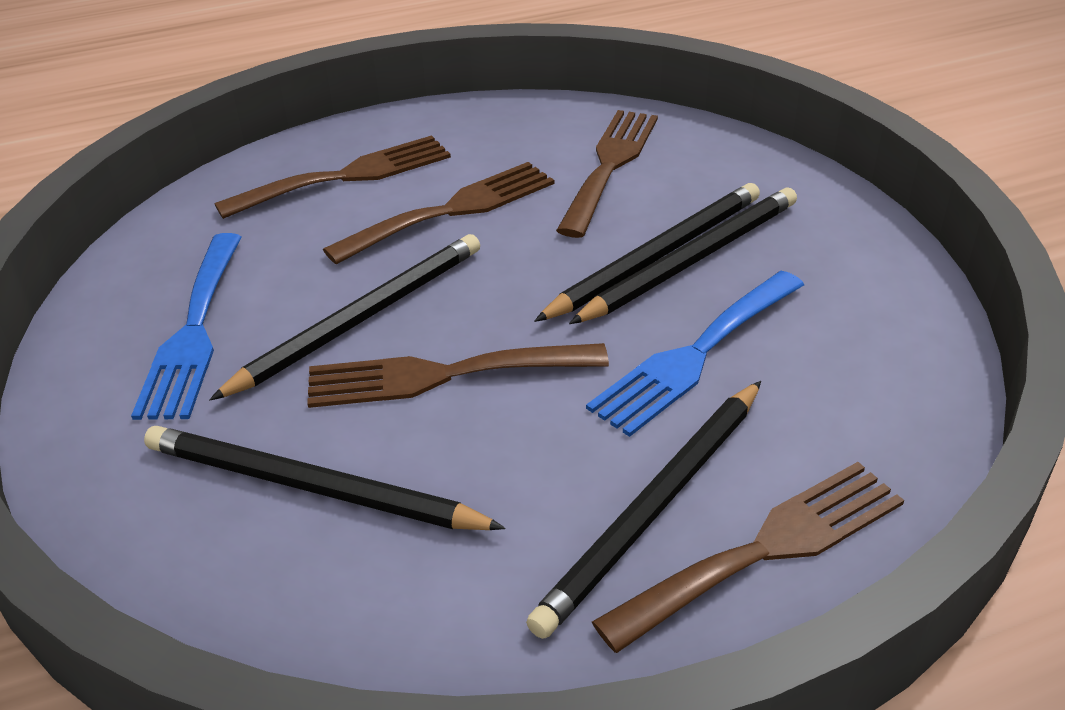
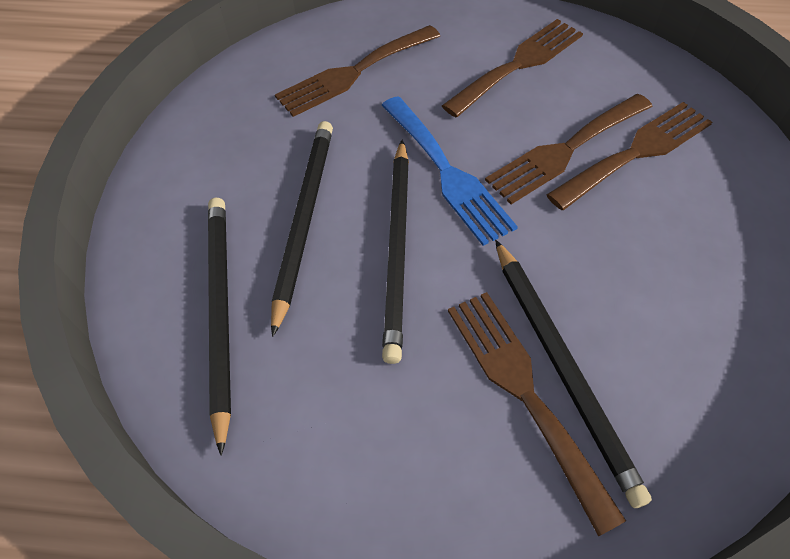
black pencil: 5 -> 4
blue fork: 2 -> 1

